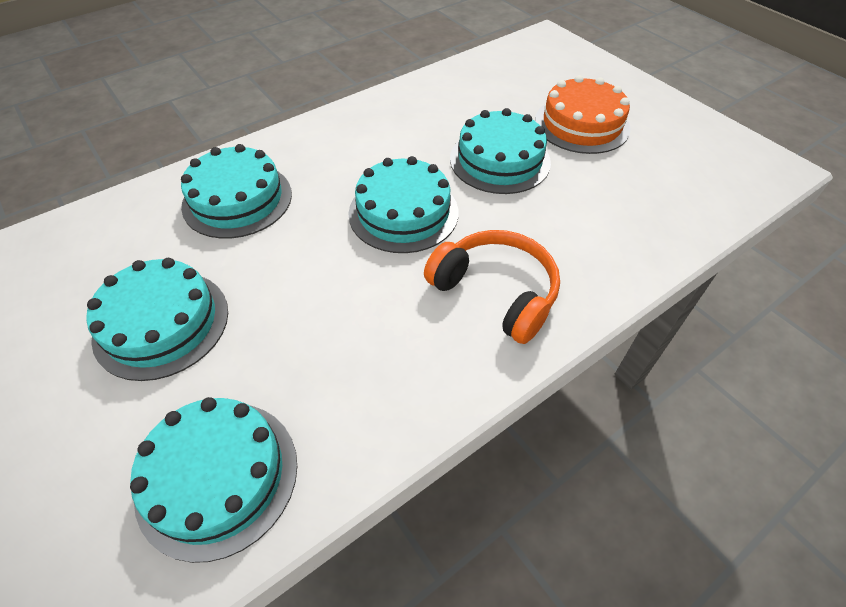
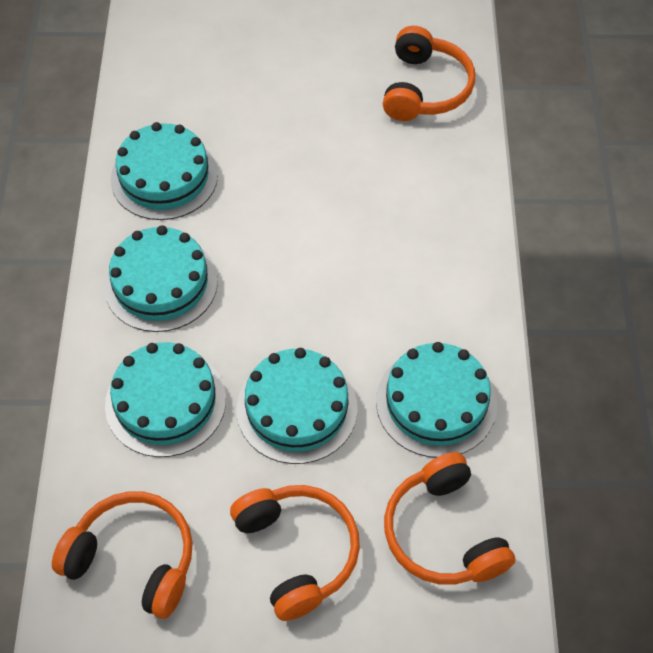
orange cake: 1 -> 0
orange headphones: 1 -> 4

